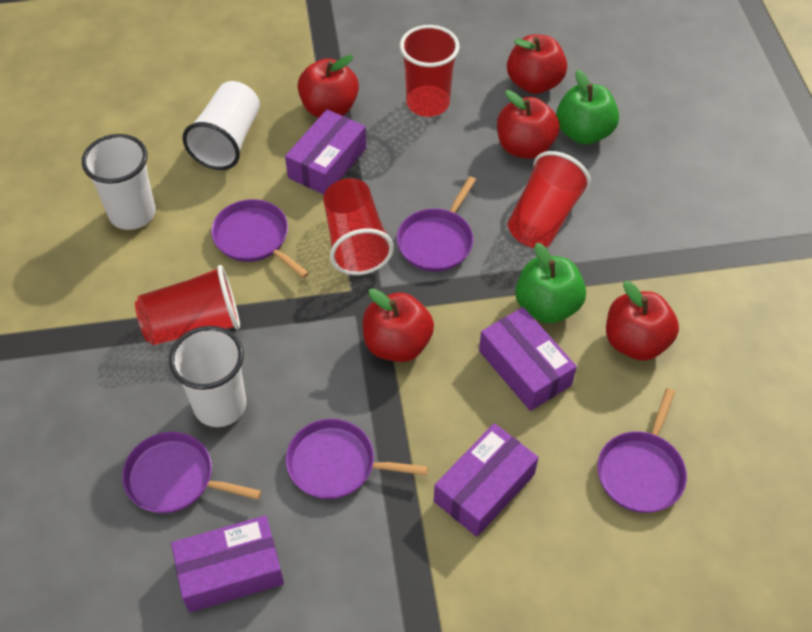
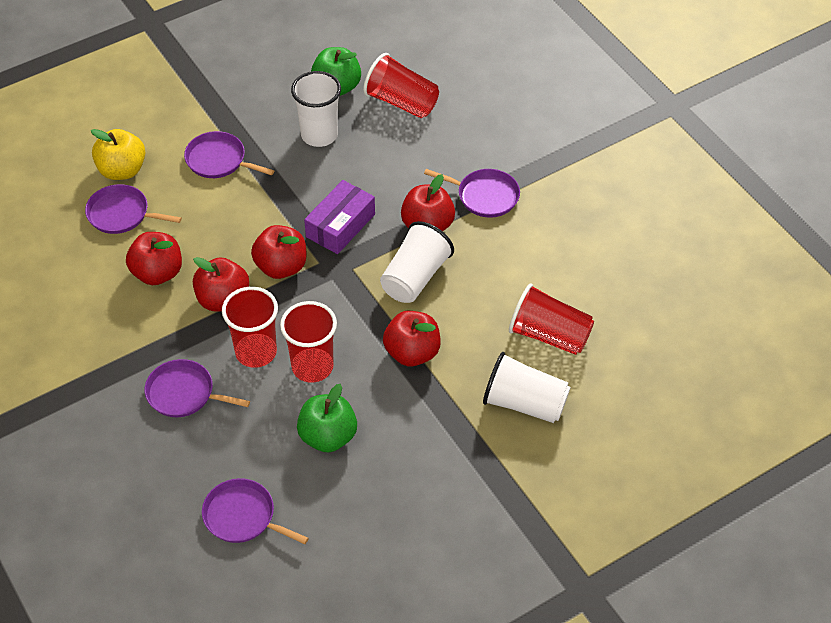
purple box: 4 -> 1
yellow apple: 0 -> 1

